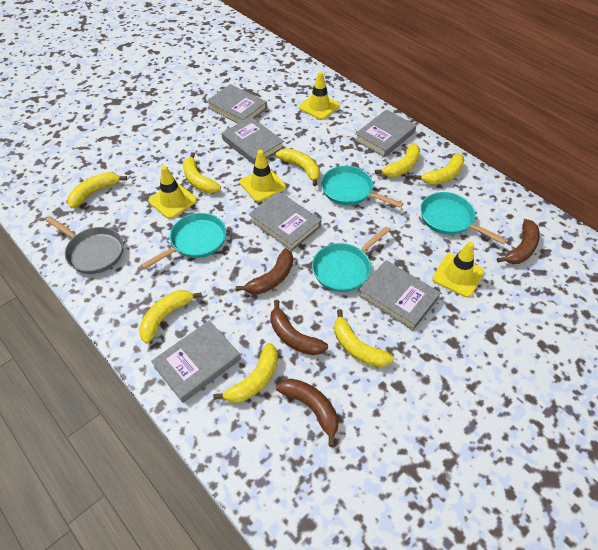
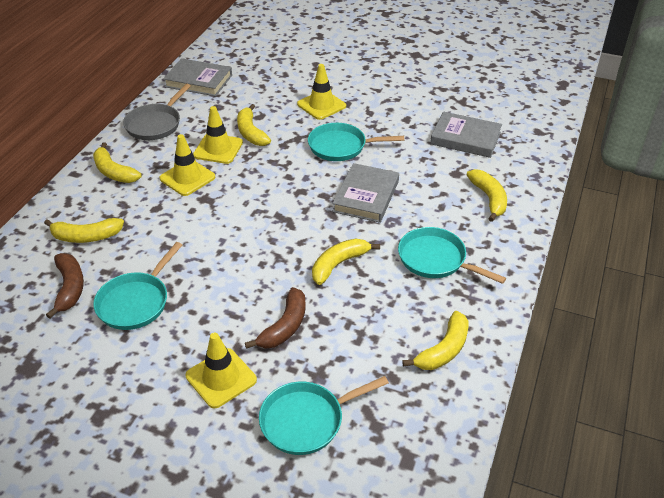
brown banana: 4 -> 2
grey book: 6 -> 3
yellow banana: 8 -> 6

